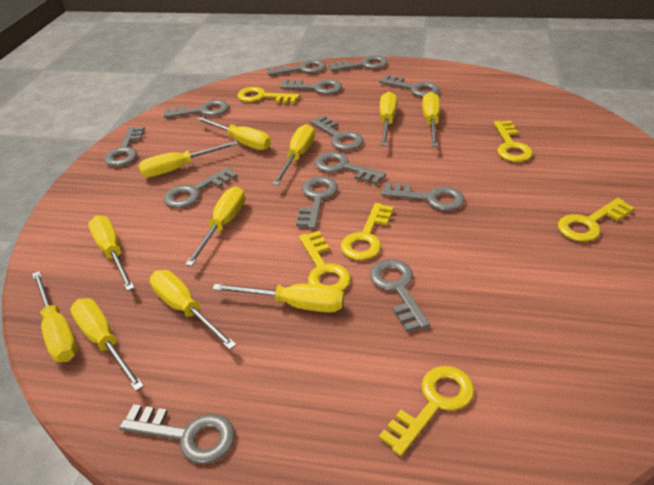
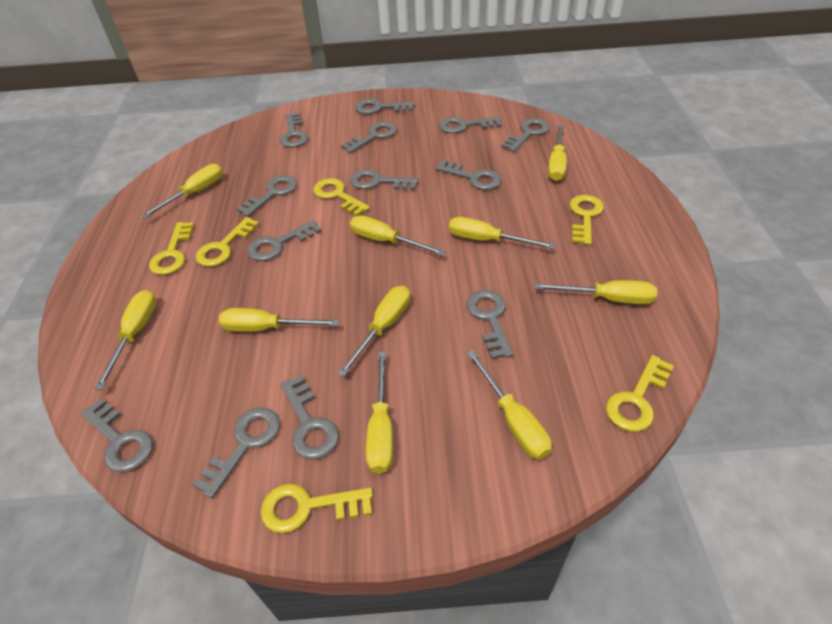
yellow screwdriver: 11 -> 10

